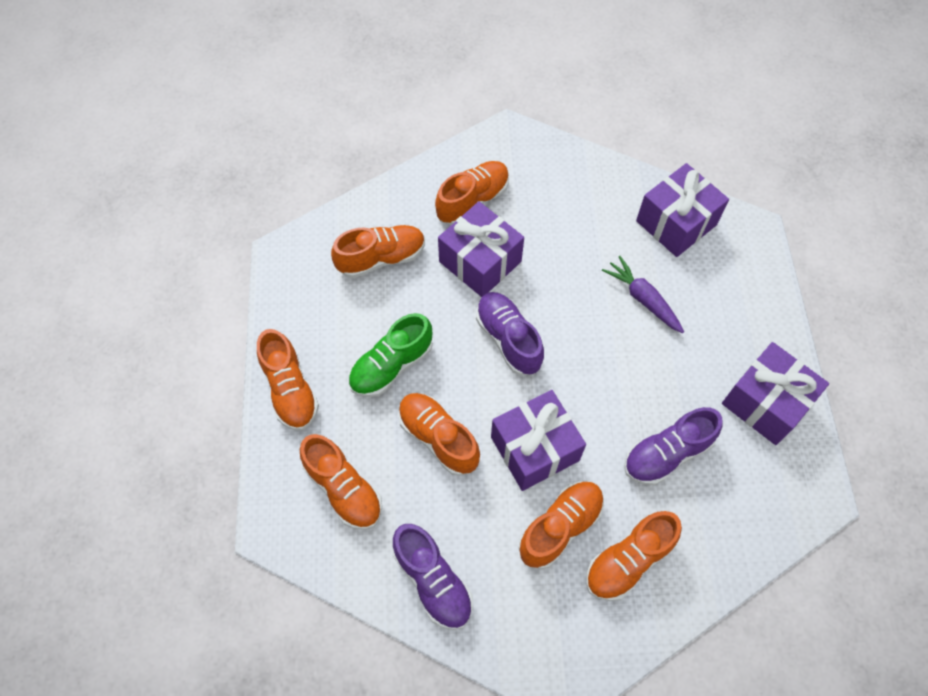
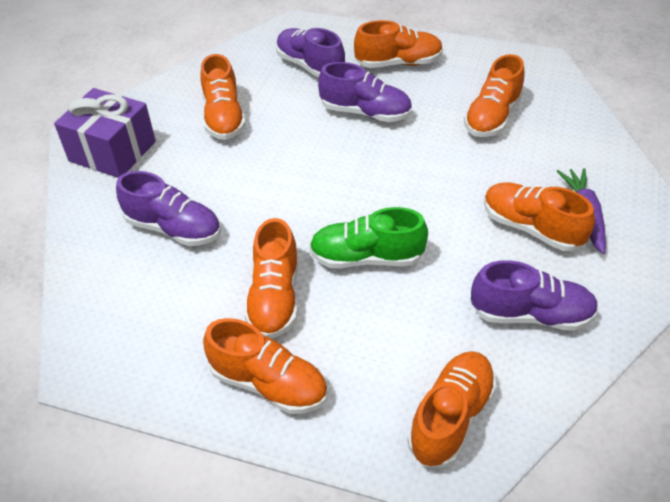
purple gift: 4 -> 1
purple shoe: 3 -> 4

